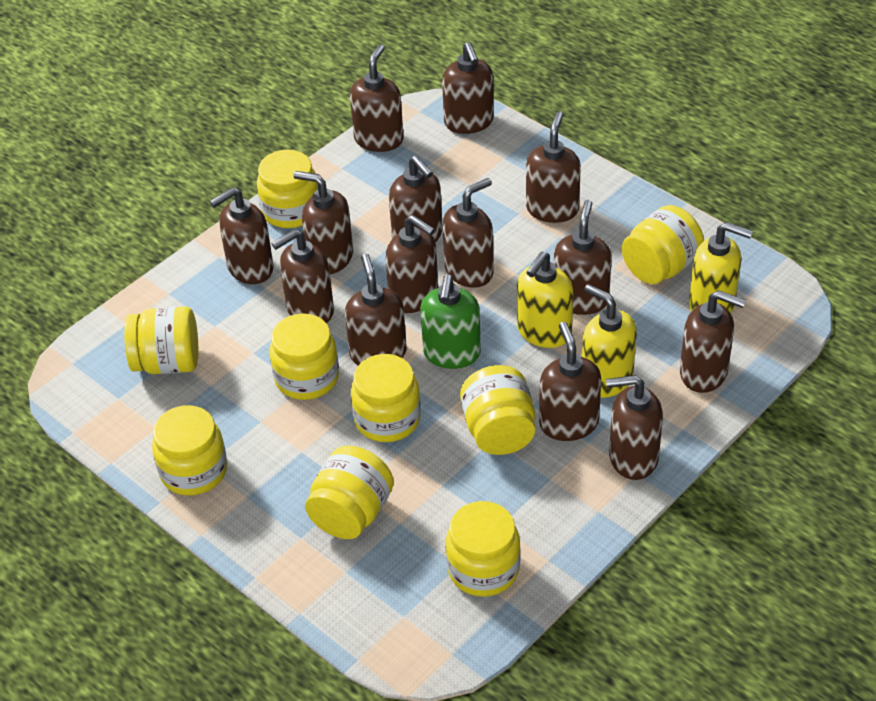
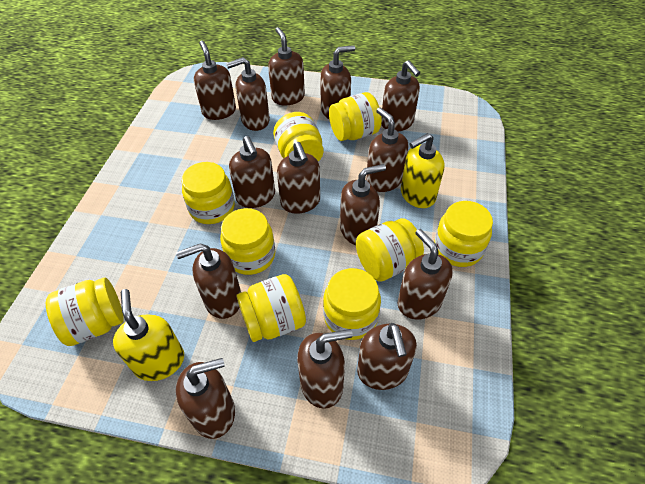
green soap dispenser: 1 -> 0
yellow soap dispenser: 3 -> 2

